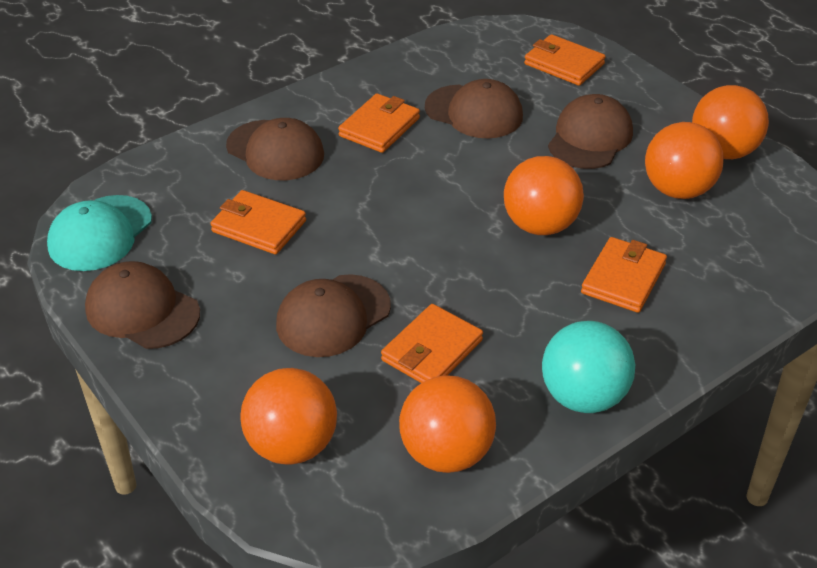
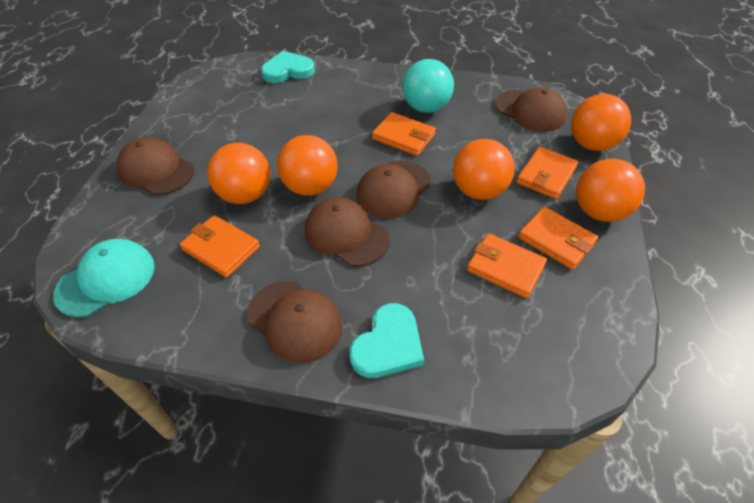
turquoise heart: 0 -> 2

